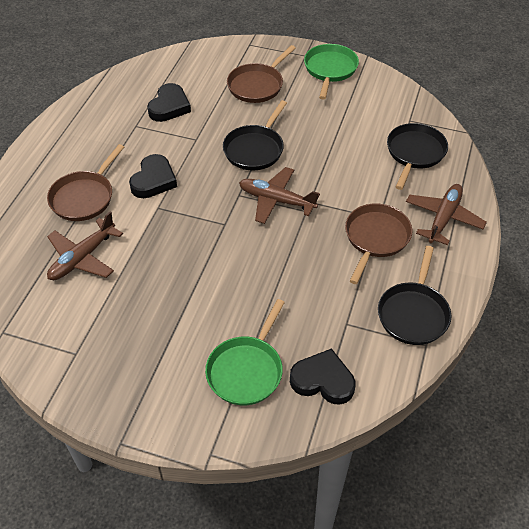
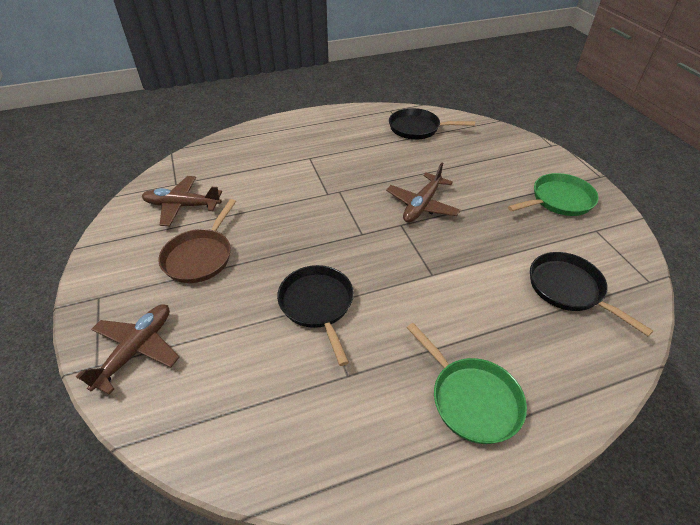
black heart: 3 -> 0
brown pan: 3 -> 1

